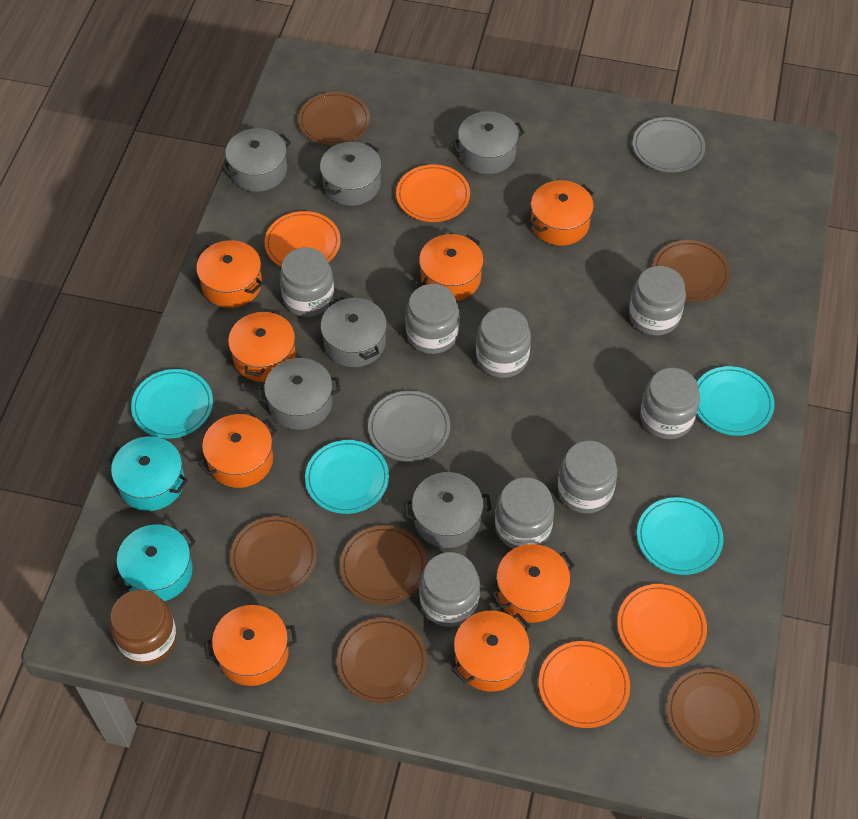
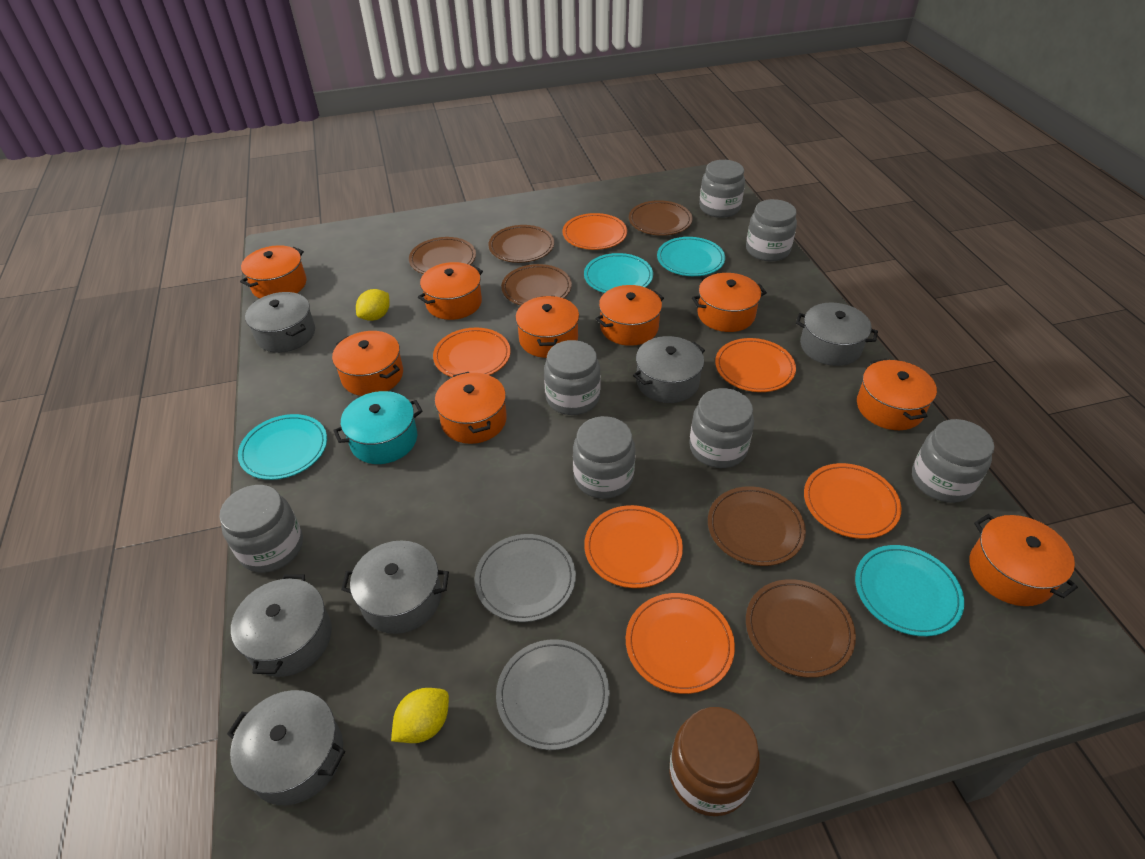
grey jar: 8 -> 7
orange plate: 4 -> 6
orange pot: 8 -> 9
turquoise pot: 2 -> 1
yellow lemon: 0 -> 2

